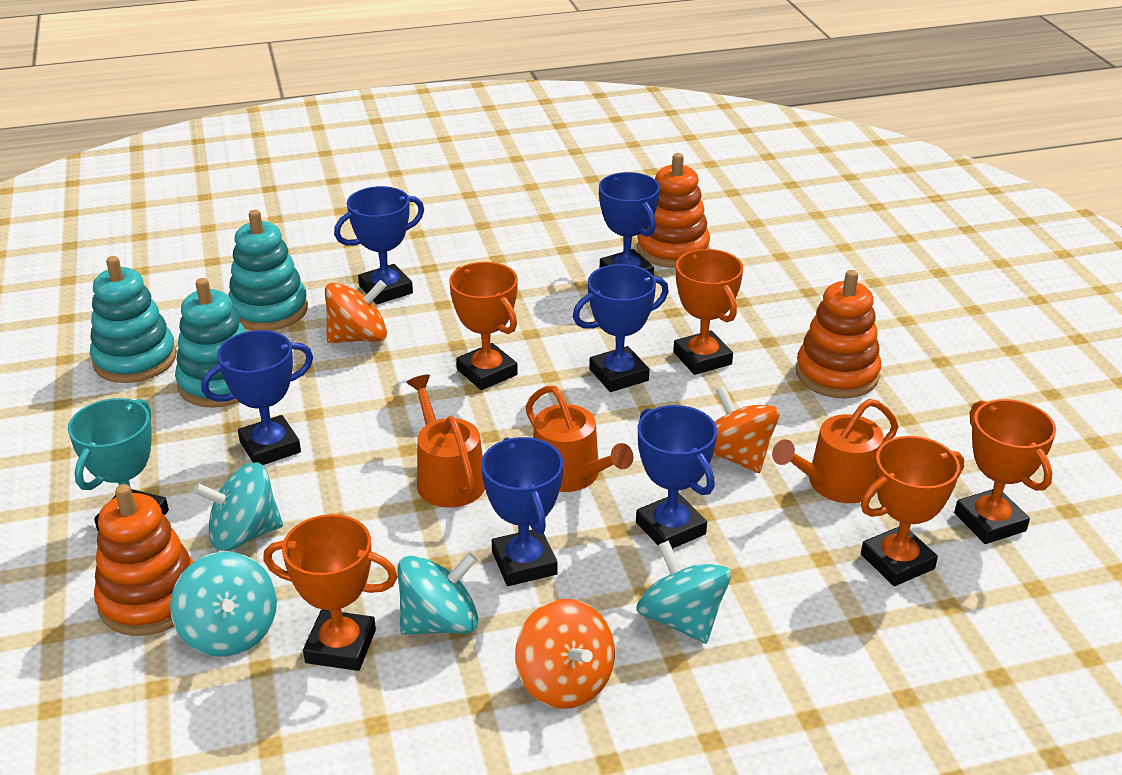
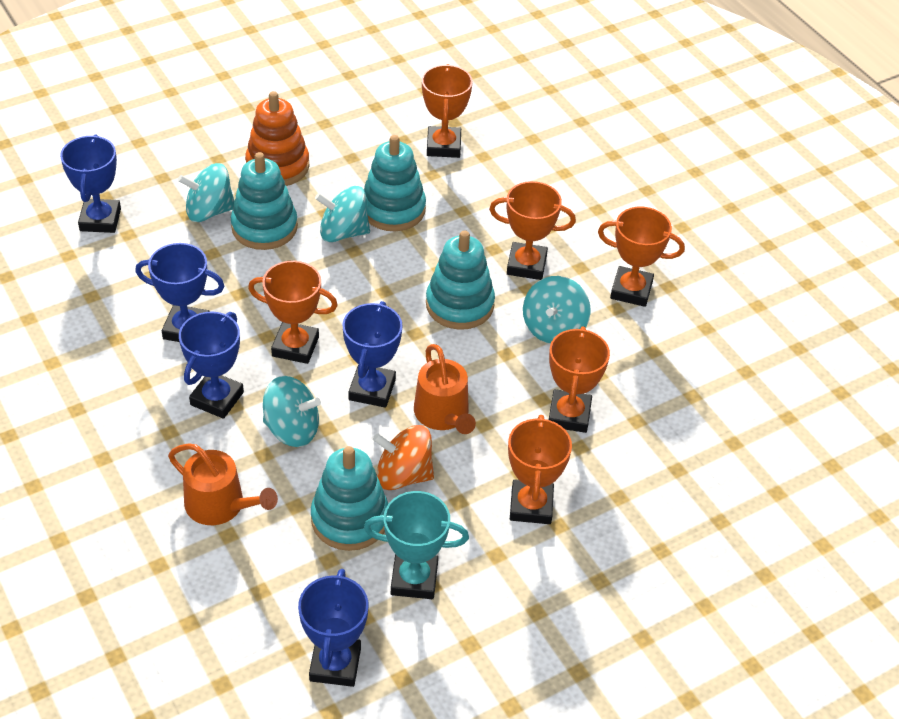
blue trophy: 6 -> 5
orange spinning top: 3 -> 1
orange stacking toy: 3 -> 1
orange trophy: 5 -> 6
orange watering can: 3 -> 2
turquoise stacking toy: 3 -> 4

